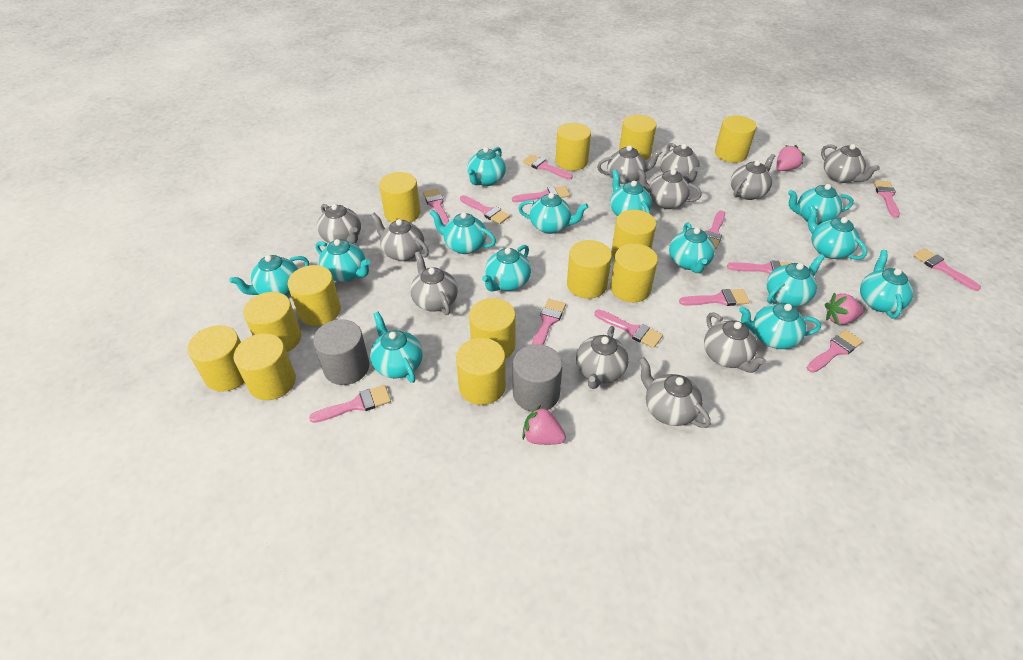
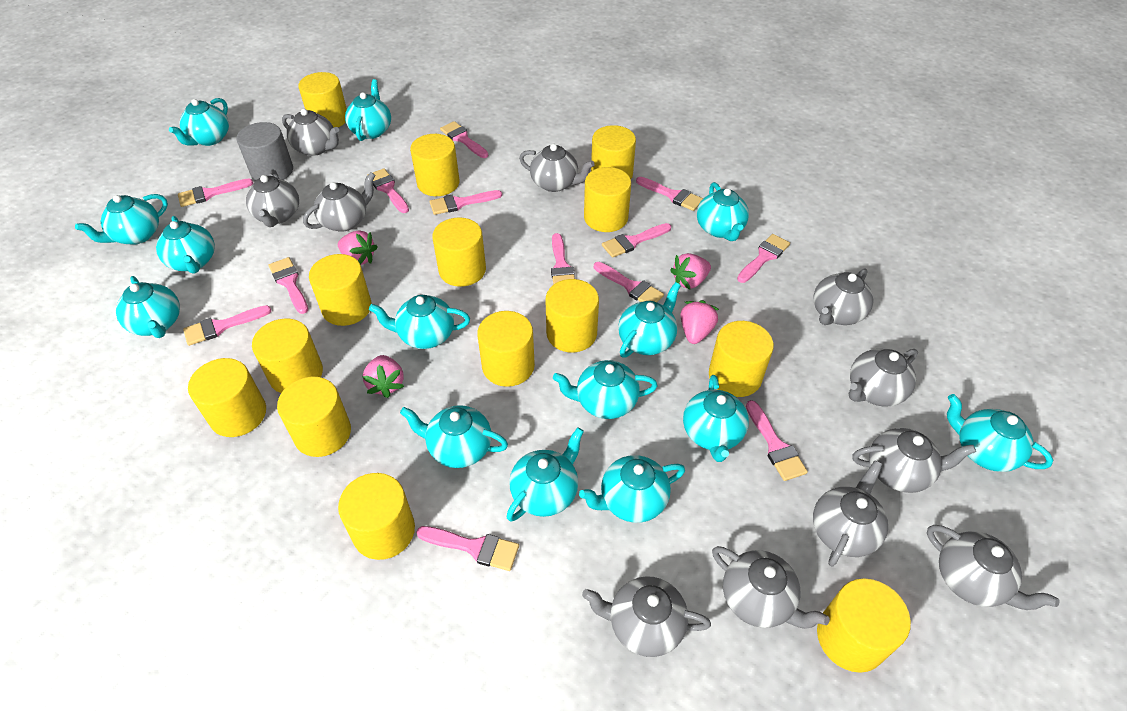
grey cylinder: 2 -> 1
pink strawberry: 3 -> 4
yellow cylinder: 13 -> 14

